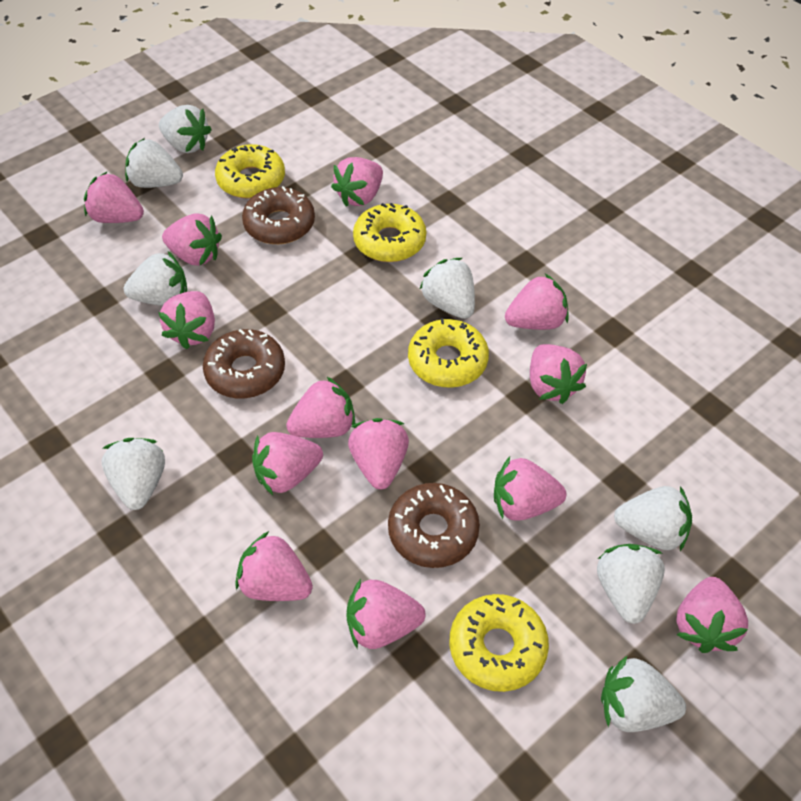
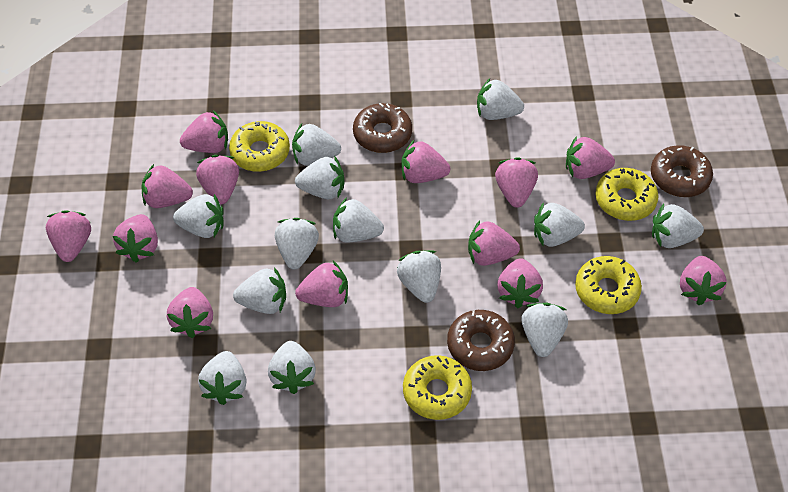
white strawberry: 8 -> 13

